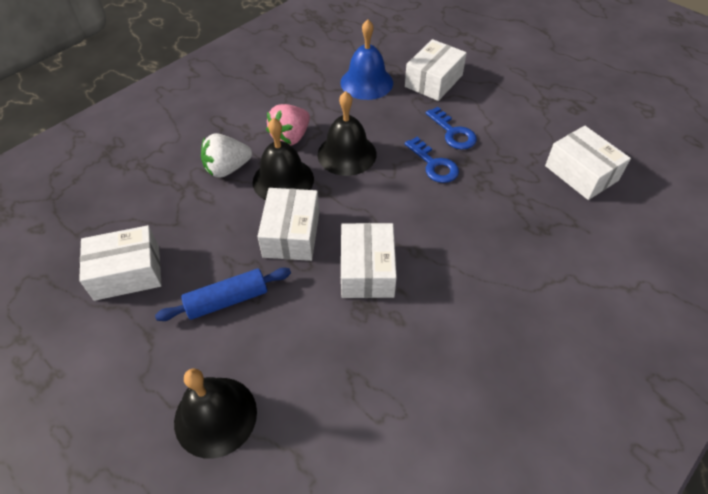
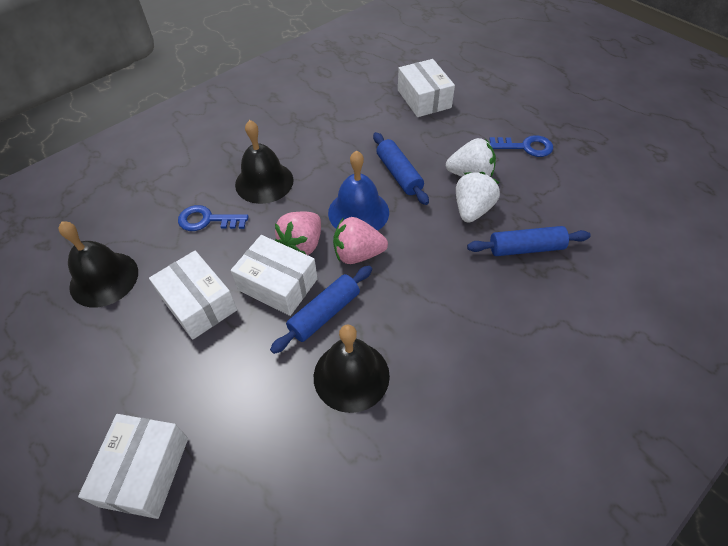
blue rolling pin: 1 -> 3
pink strawberry: 1 -> 2
white box: 5 -> 4
white strawberry: 1 -> 2

